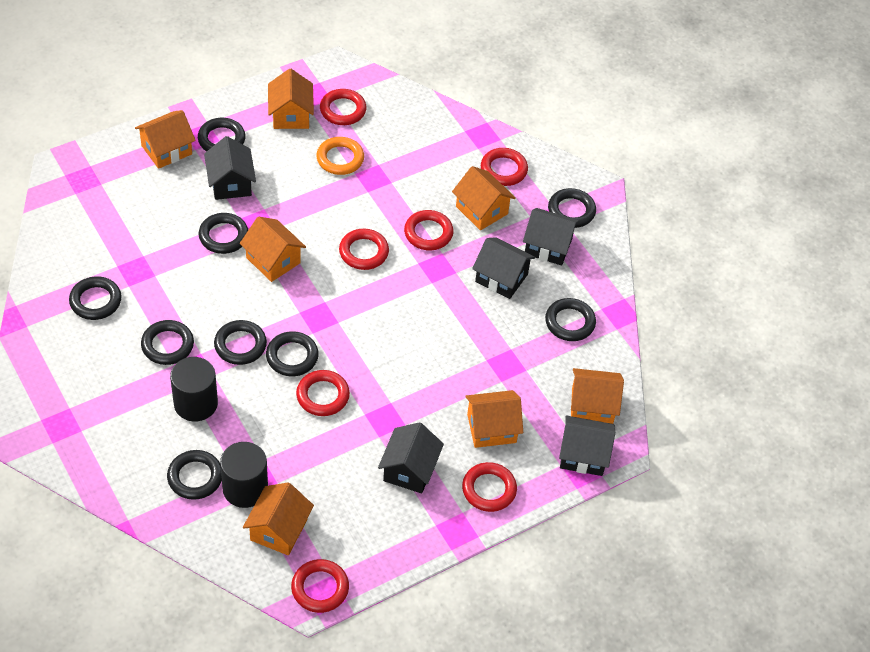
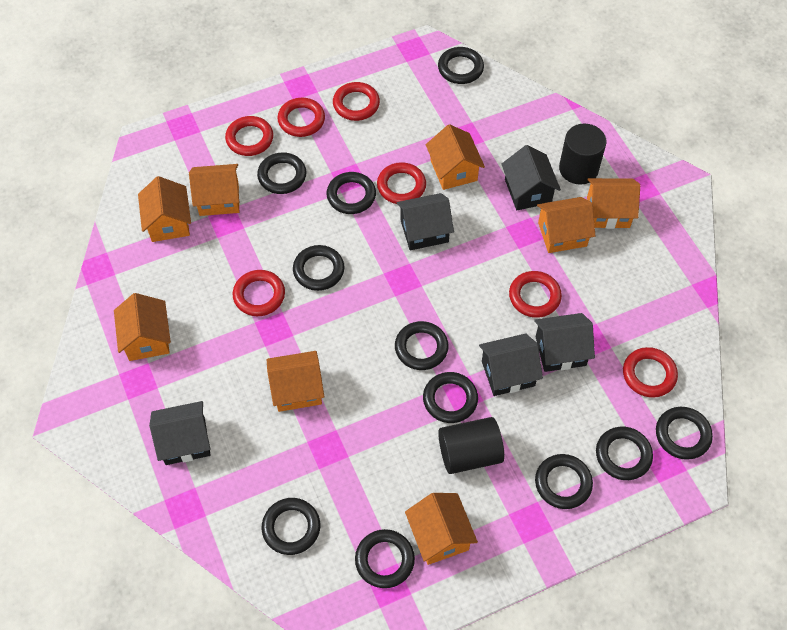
black ring: 9 -> 11
orange house: 7 -> 8
orange ring: 1 -> 0

